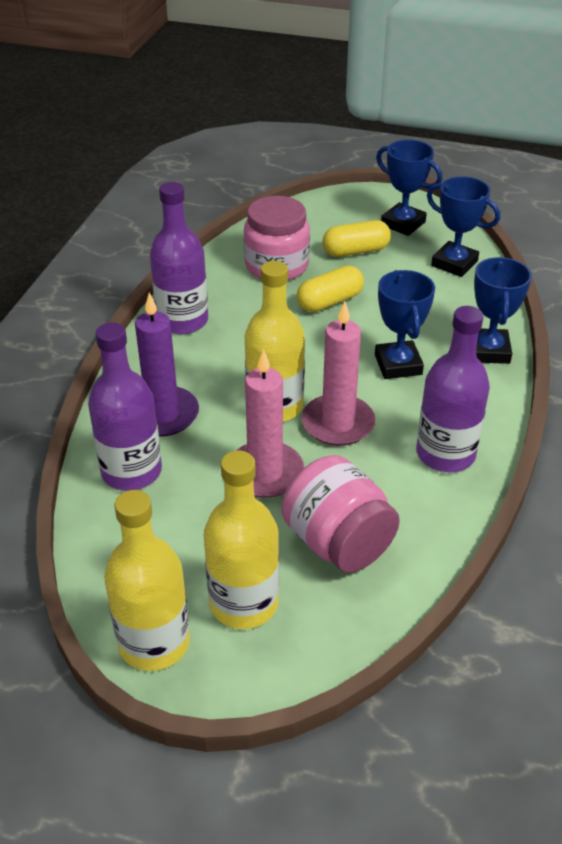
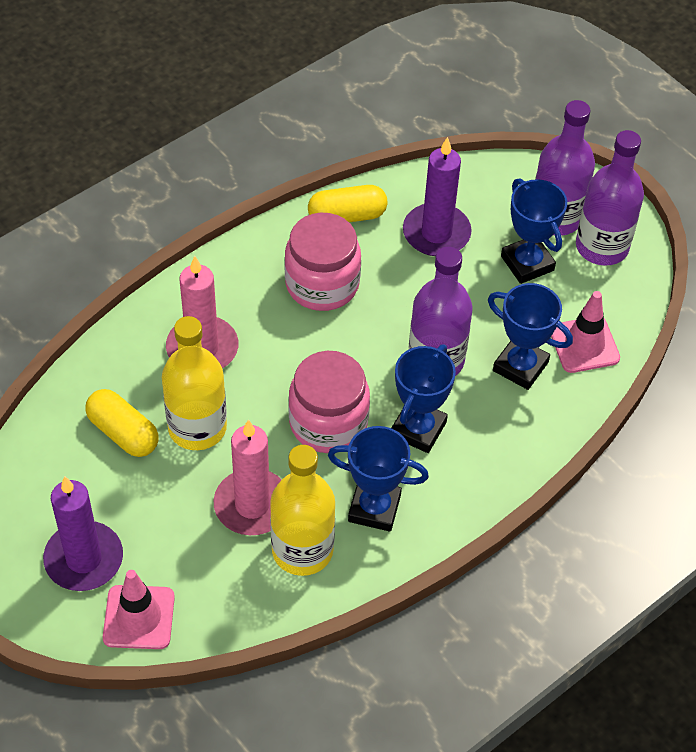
pink traffic cone: 0 -> 2
purple candle: 1 -> 2
yellow bottle: 3 -> 2

